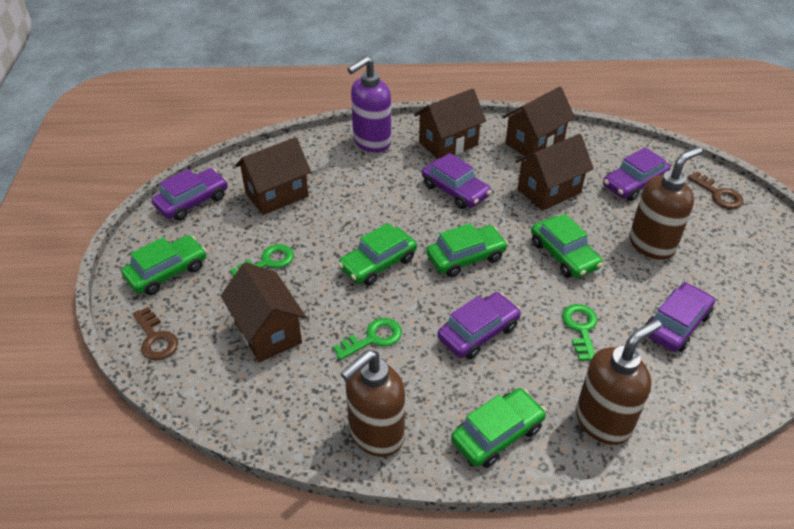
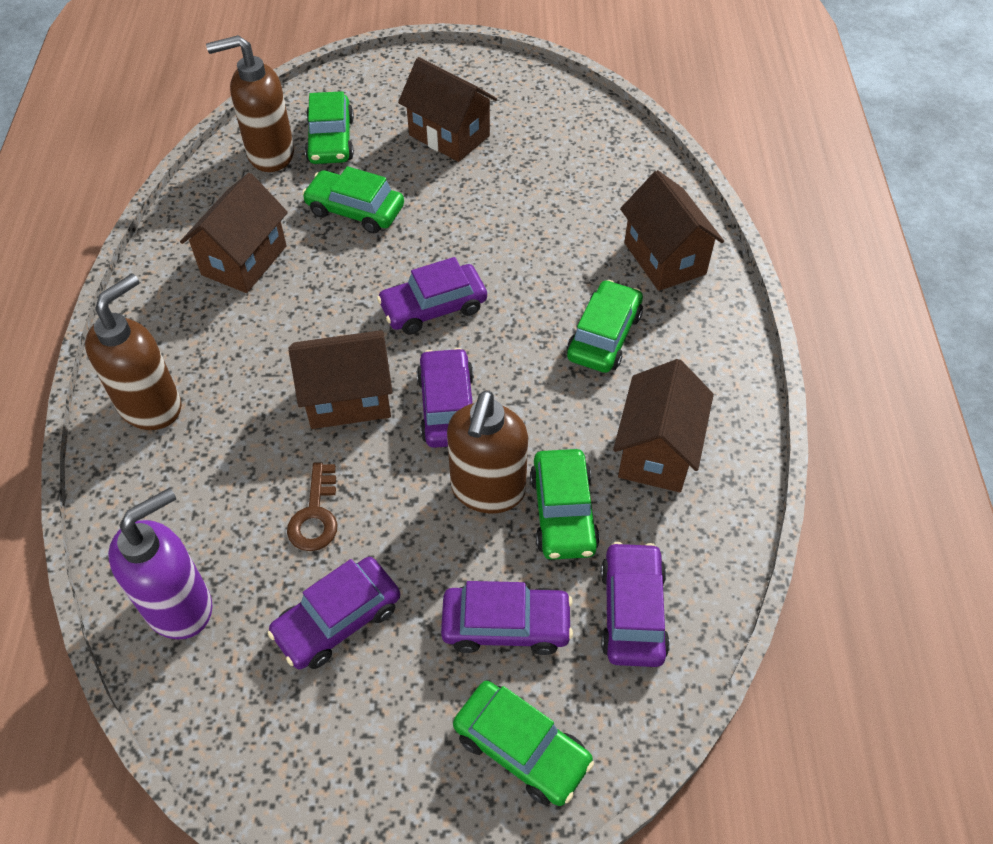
brown key: 2 -> 1
green key: 3 -> 0

